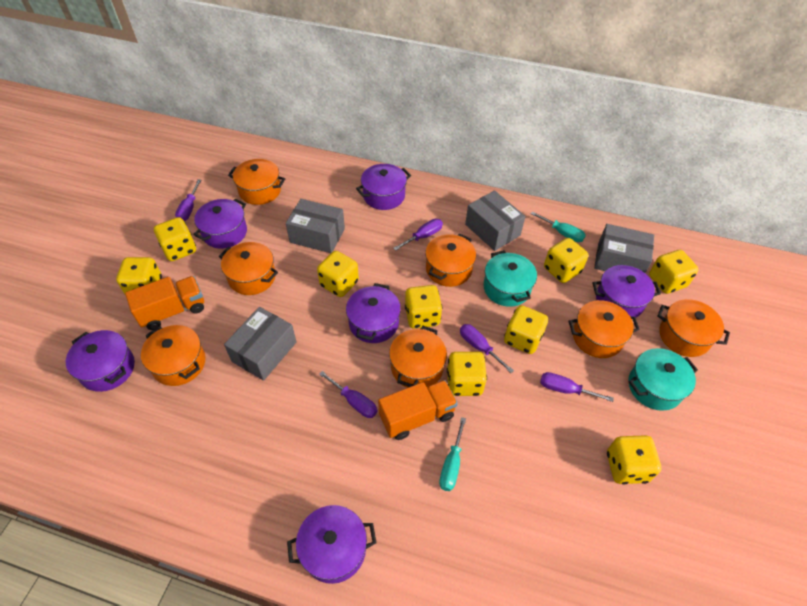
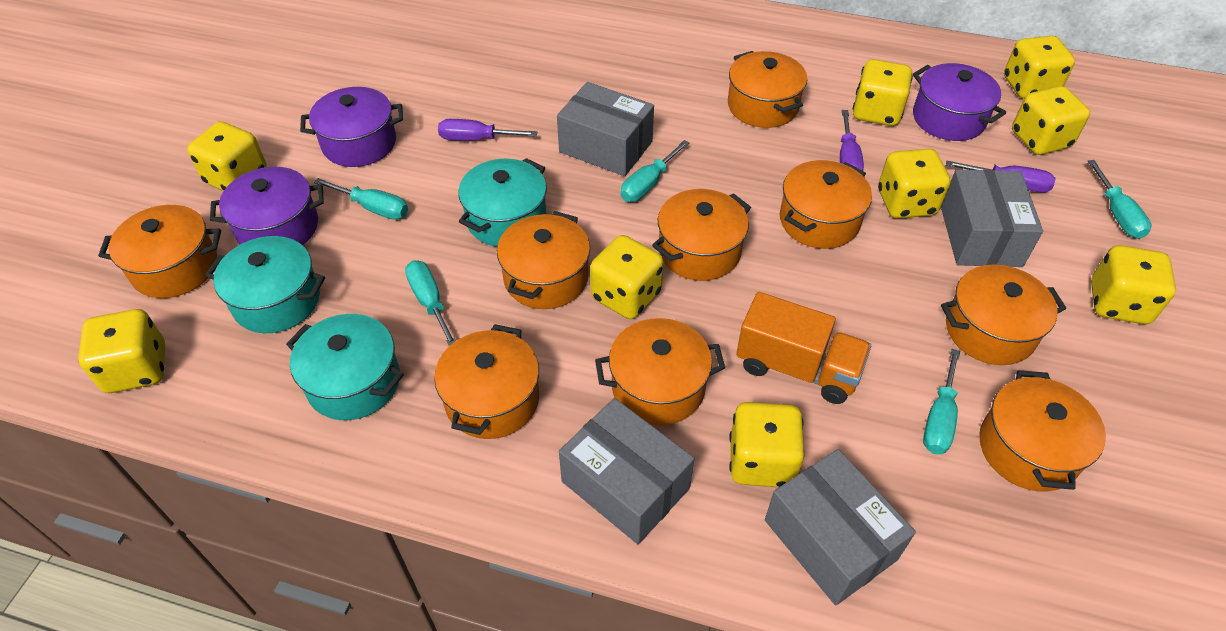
orange pot: 7 -> 9
orange truck: 2 -> 1
purple pot: 6 -> 3
purple screwdriver: 5 -> 3
turquoise pot: 2 -> 3
turquoise screwdriver: 2 -> 5

